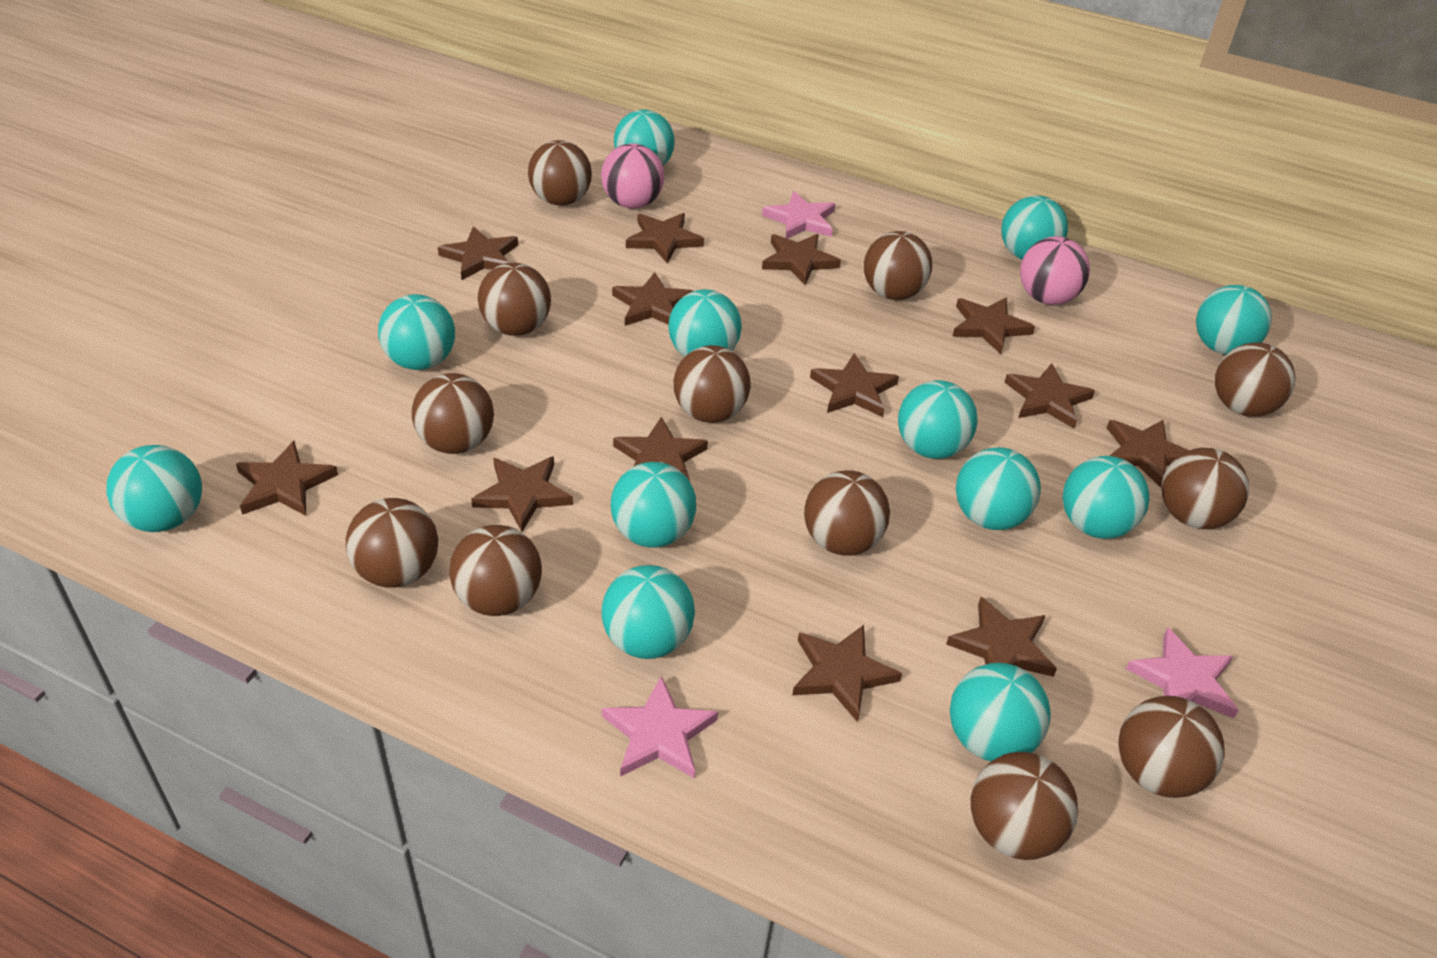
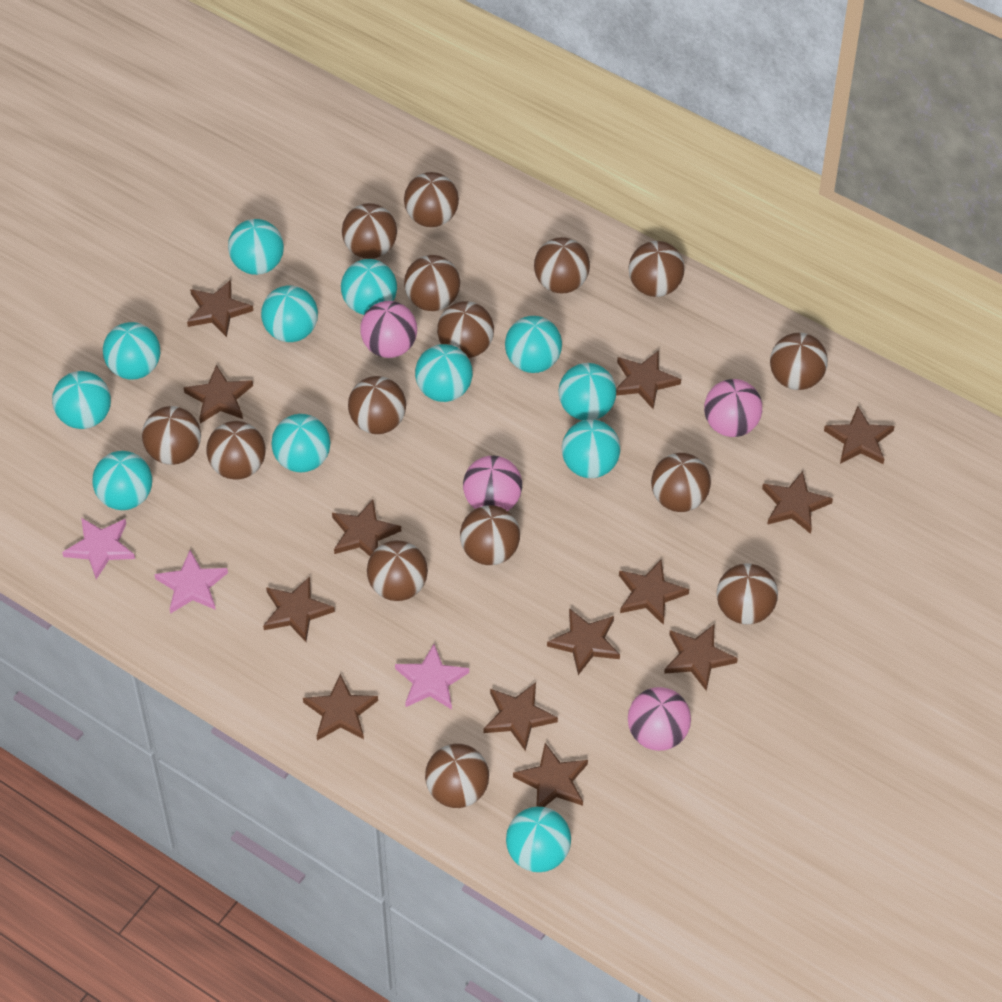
brown ball: 12 -> 15
pink ball: 2 -> 4

